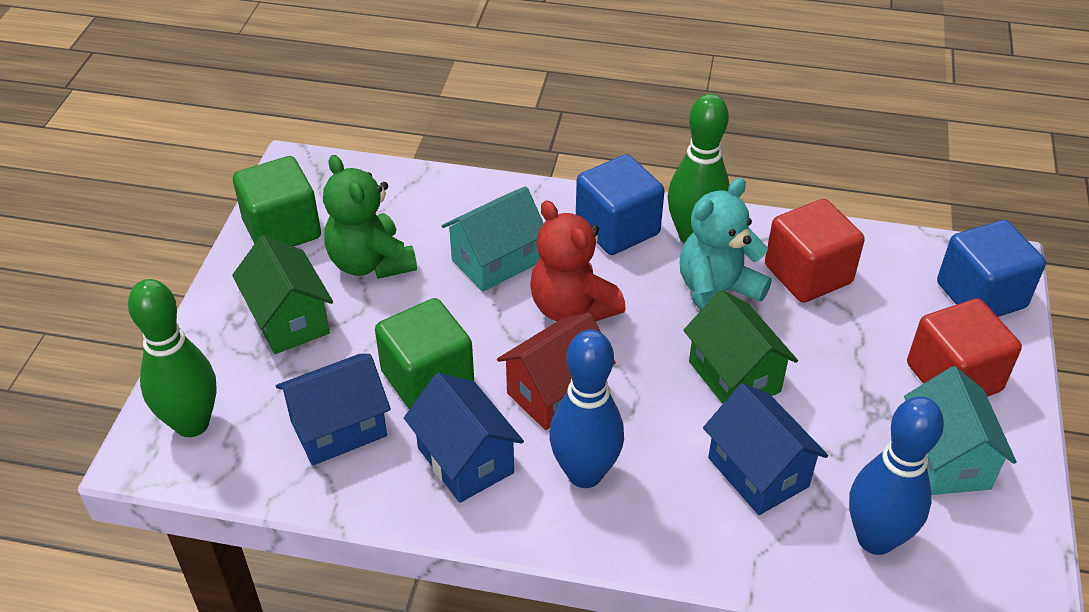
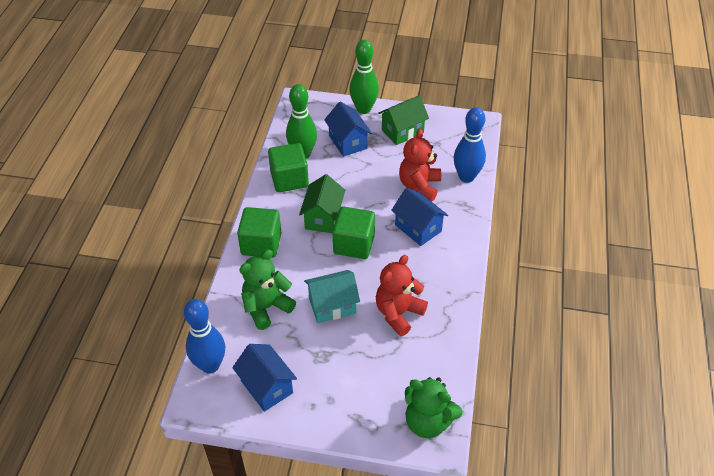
blue cube: 2 -> 0
green cube: 2 -> 3
green teddy bear: 1 -> 2
red cube: 2 -> 0
red house: 1 -> 0
red teddy bear: 1 -> 2
turquoise house: 2 -> 1
turquoise teddy bear: 1 -> 0

